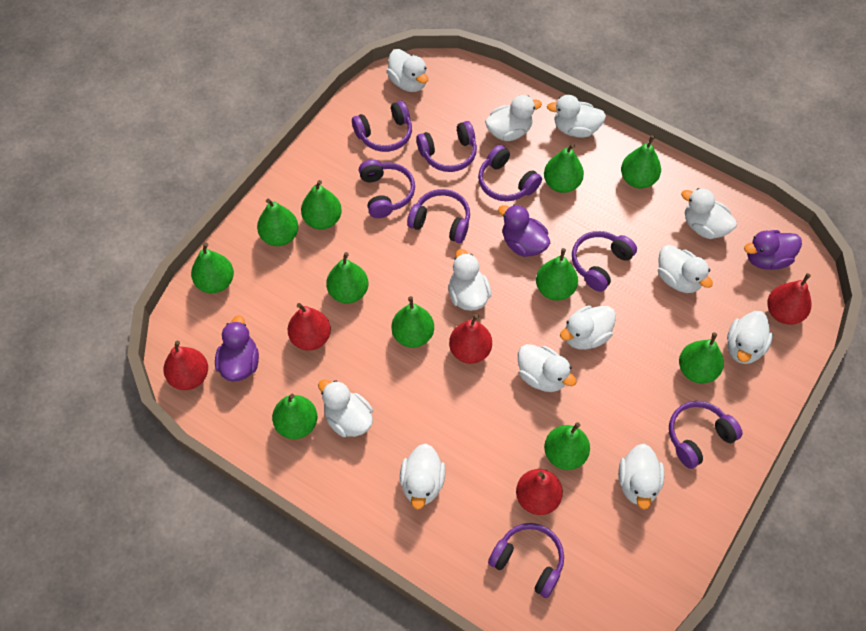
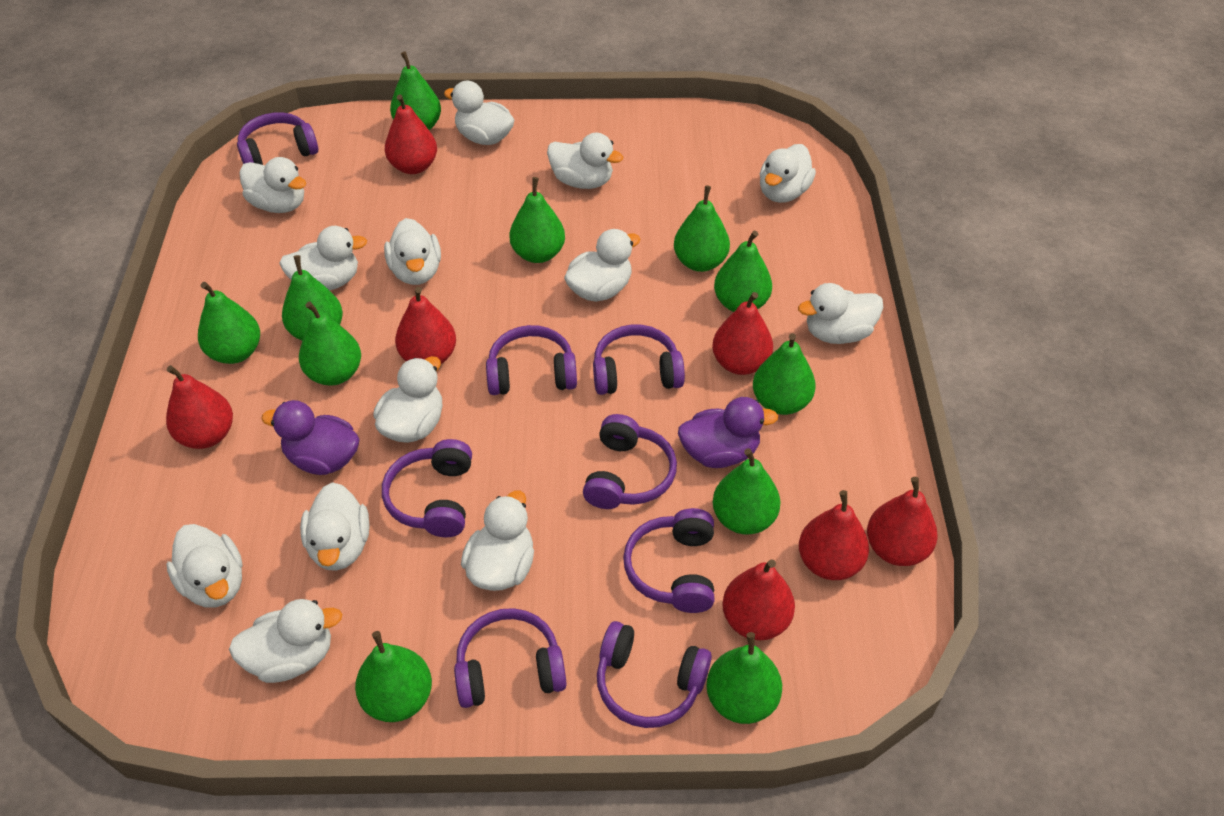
purple duck: 3 -> 2
red pear: 5 -> 7
white duck: 12 -> 13

